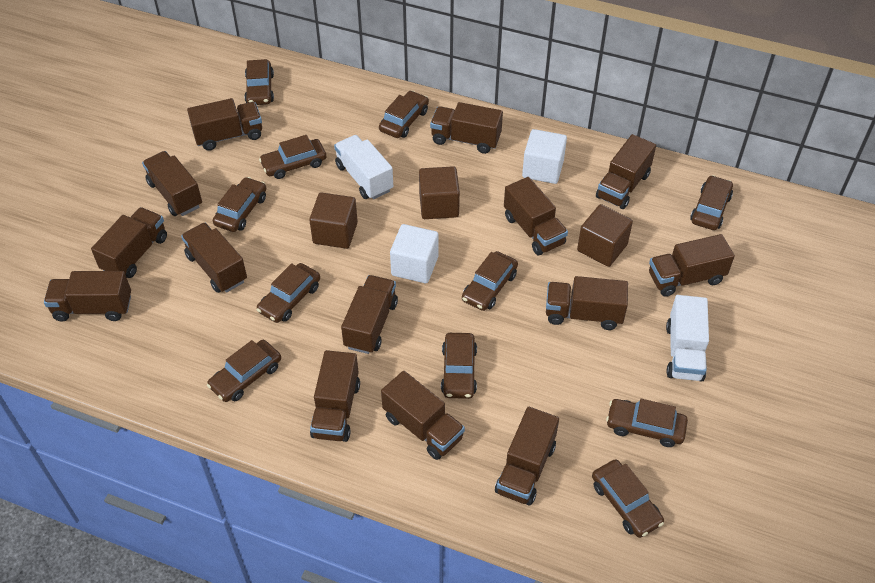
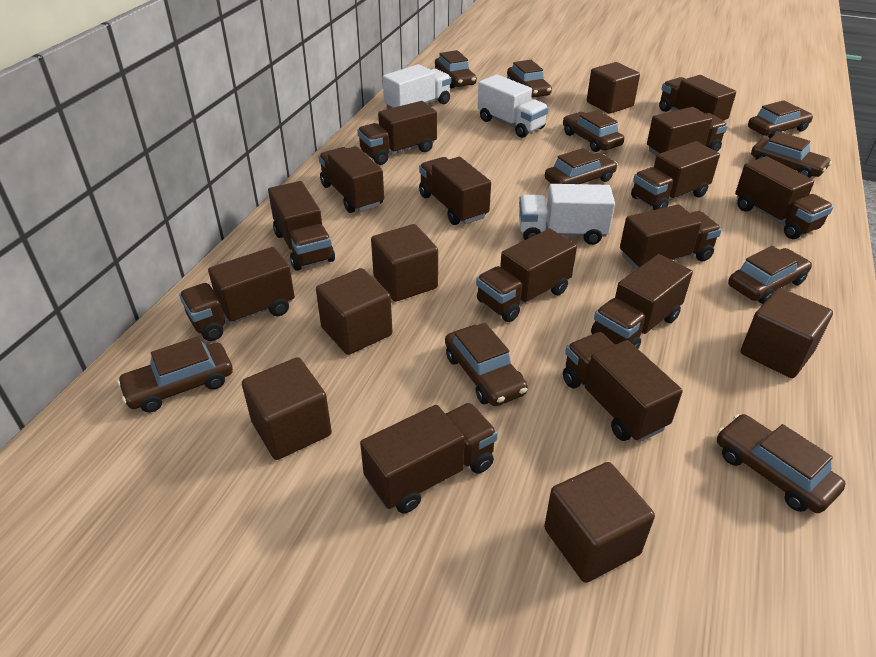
brown car: 11 -> 10
brown cube: 3 -> 6
white cube: 2 -> 0
white truck: 2 -> 3

